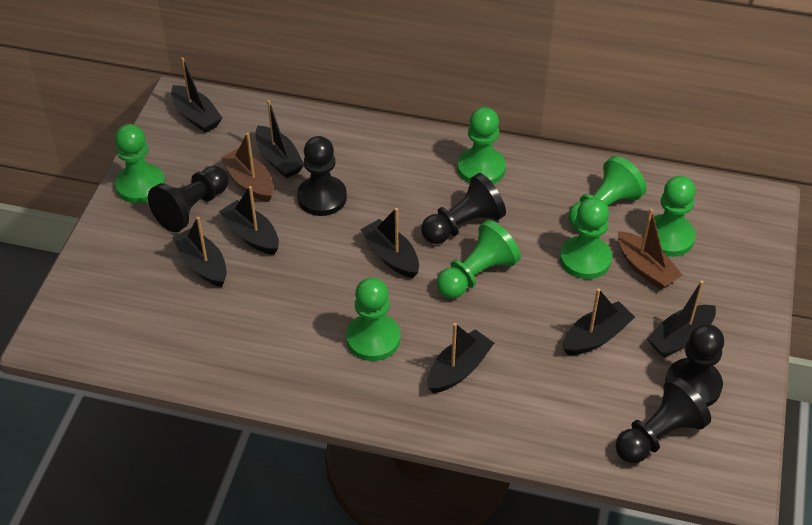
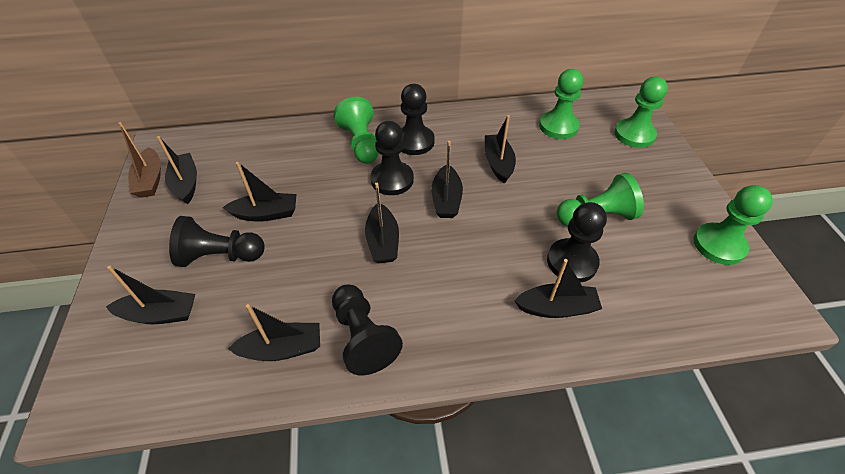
brown boat: 2 -> 1
green pawn: 7 -> 5

